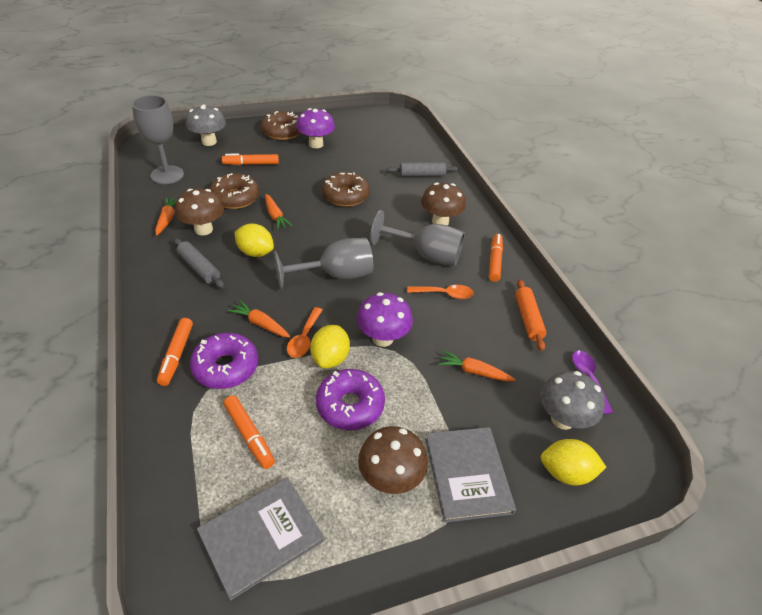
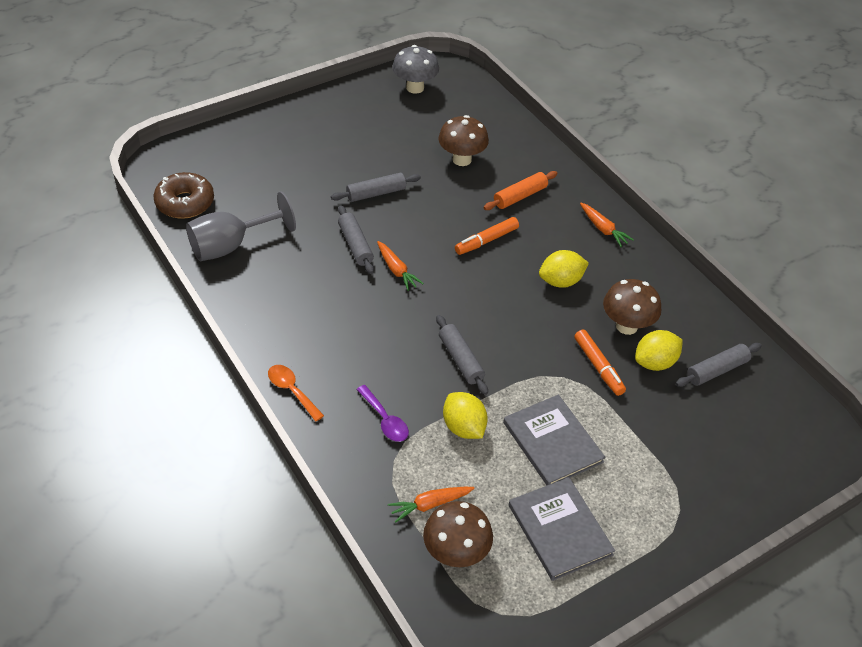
brown donut: 3 -> 1
grey goblet: 3 -> 1
grey mushroom: 2 -> 1
grey rolling pin: 2 -> 4
orange carrot: 4 -> 3
orange marker: 4 -> 2
orange spoon: 2 -> 1
purple donut: 2 -> 0
purple mushroom: 2 -> 0

